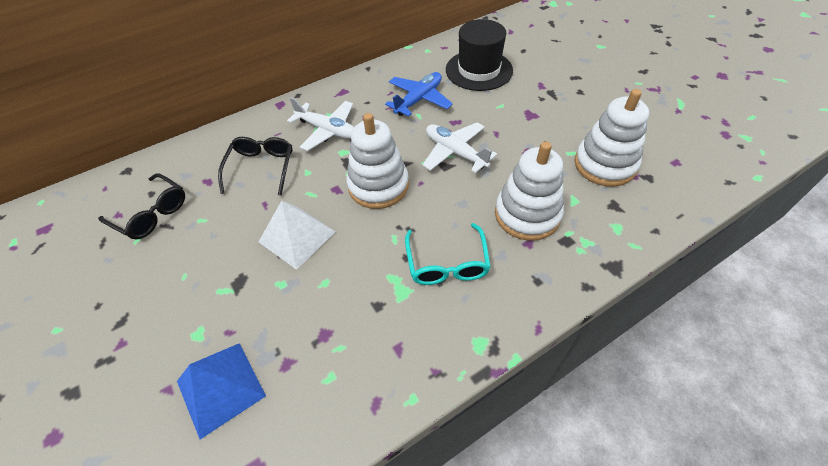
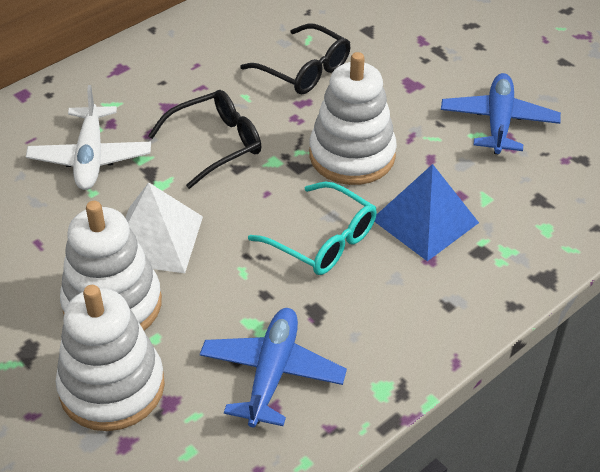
black hat: 1 -> 0
blue plane: 1 -> 2
white plane: 2 -> 1

